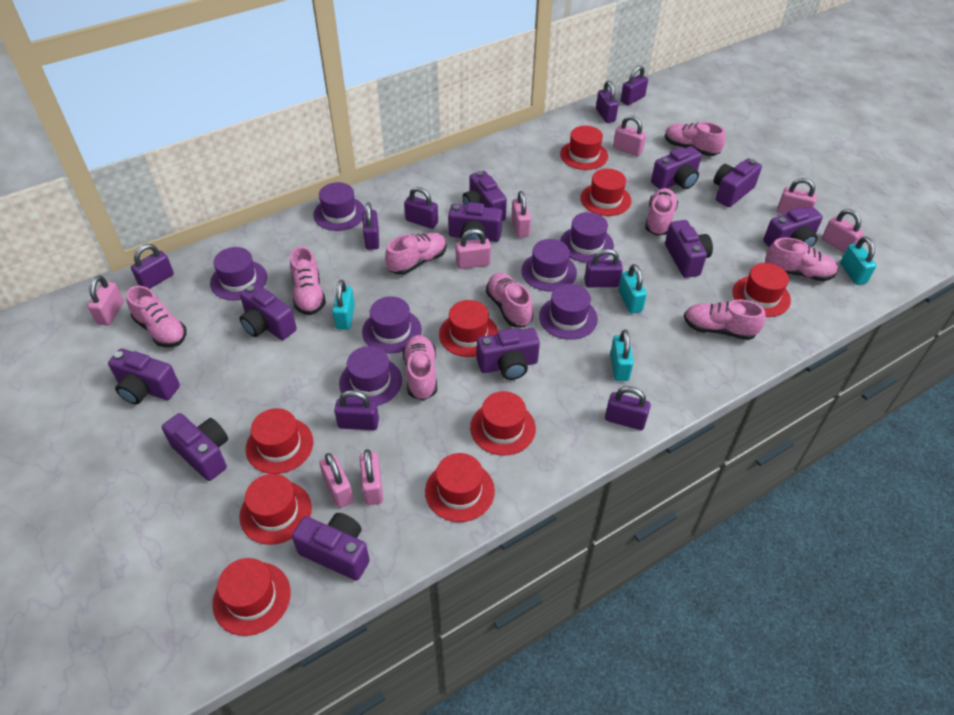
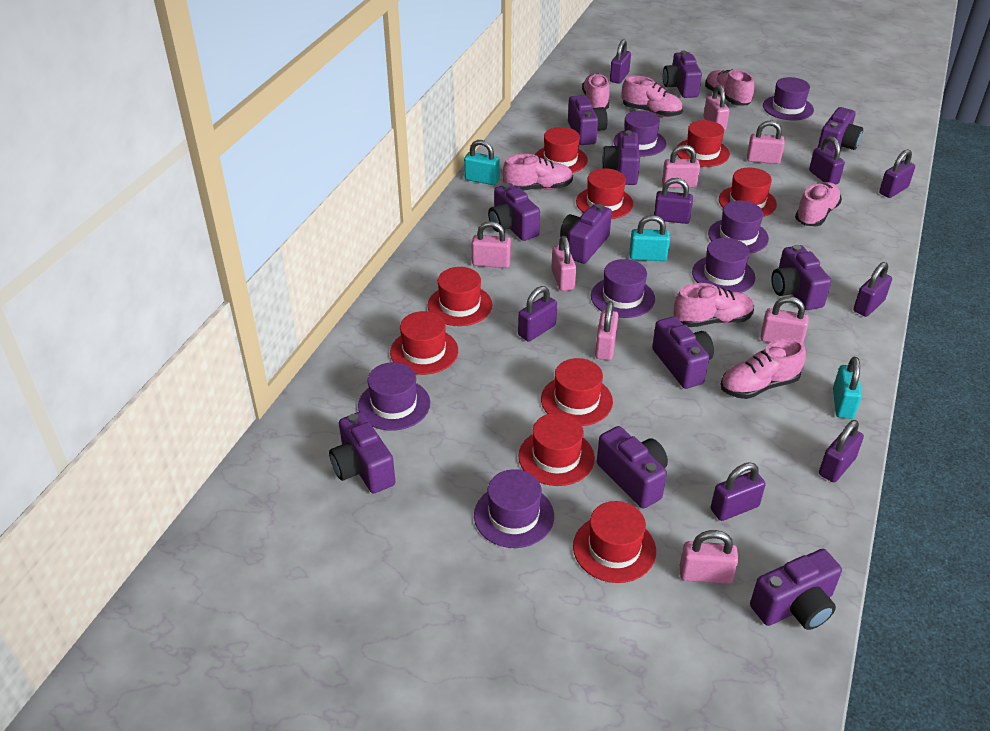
pink shoe: 9 -> 7
turquoise padlock: 4 -> 3

